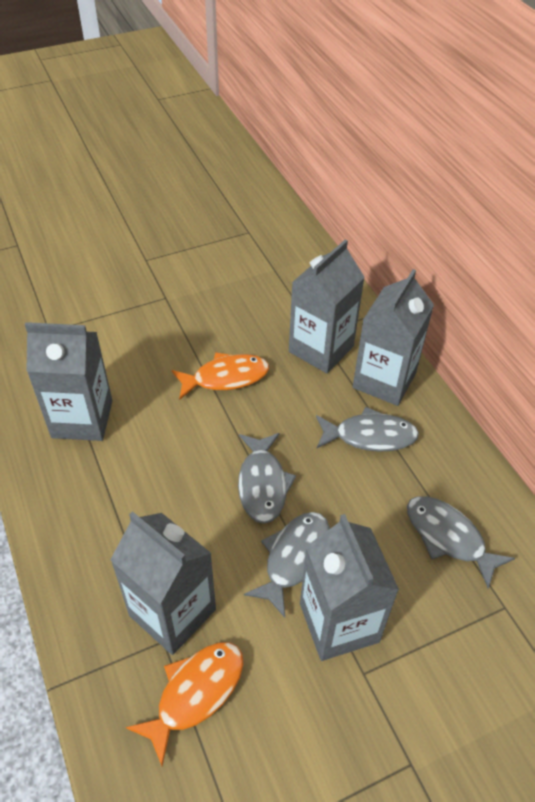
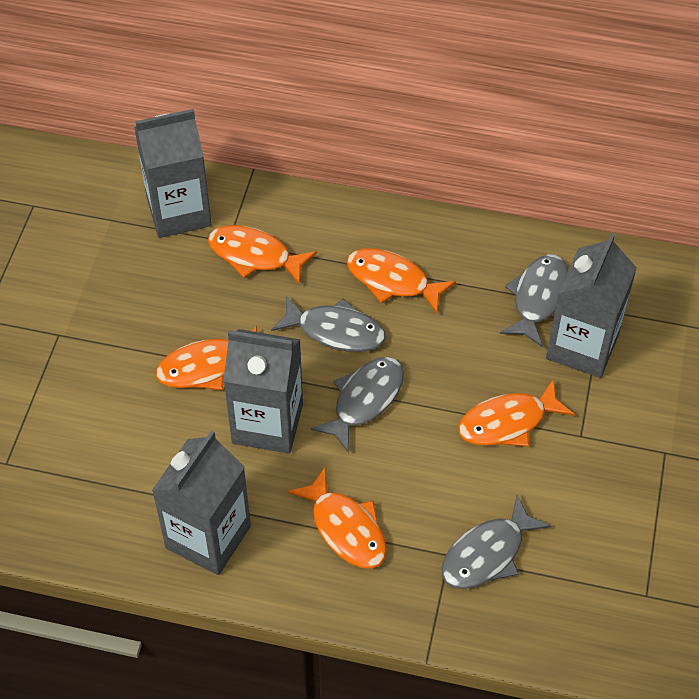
grey carton: 5 -> 4
orange fish: 2 -> 5

